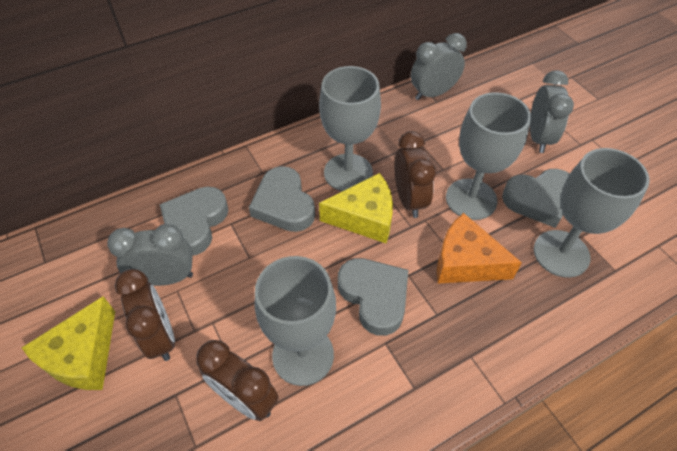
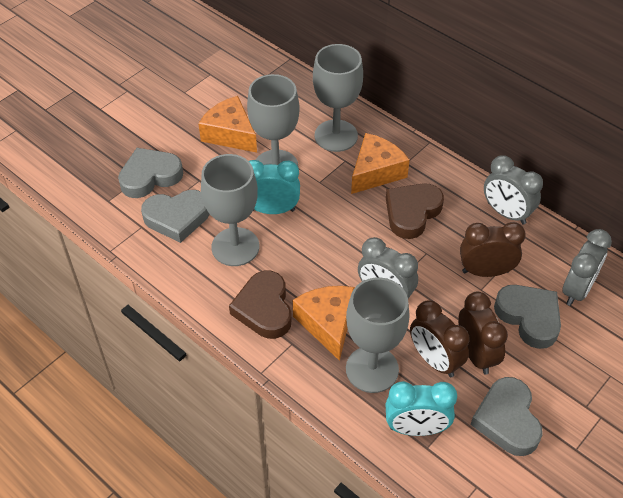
brown heart: 0 -> 2
orange cheese: 1 -> 3
turquoise clock: 0 -> 2
yellow cheese: 2 -> 0

